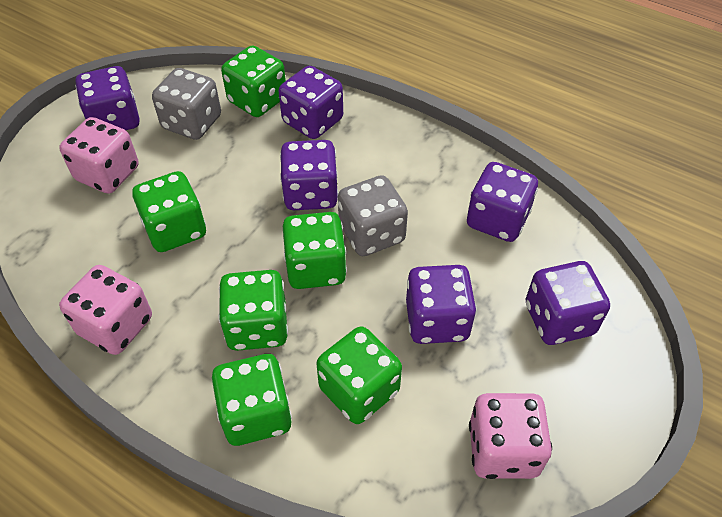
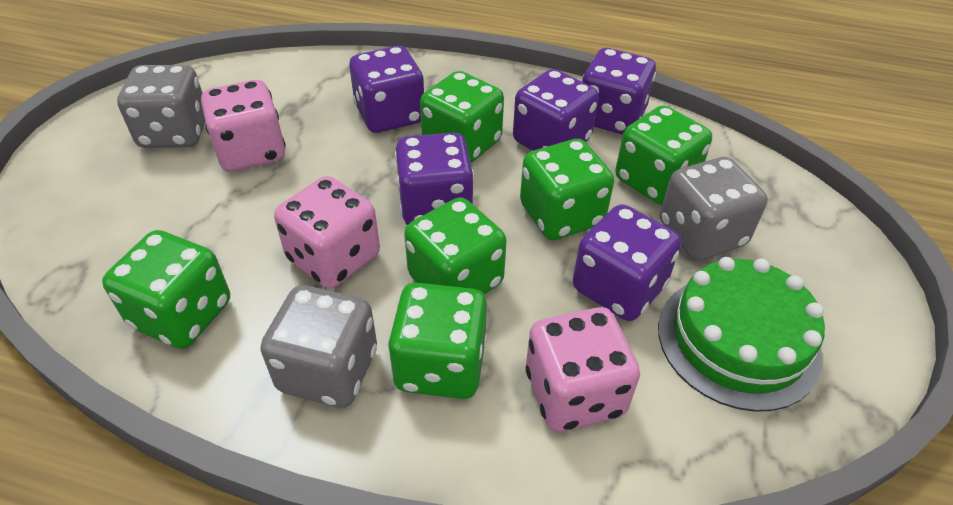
green cake: 0 -> 1
grey dice: 2 -> 3
purple dice: 6 -> 5

